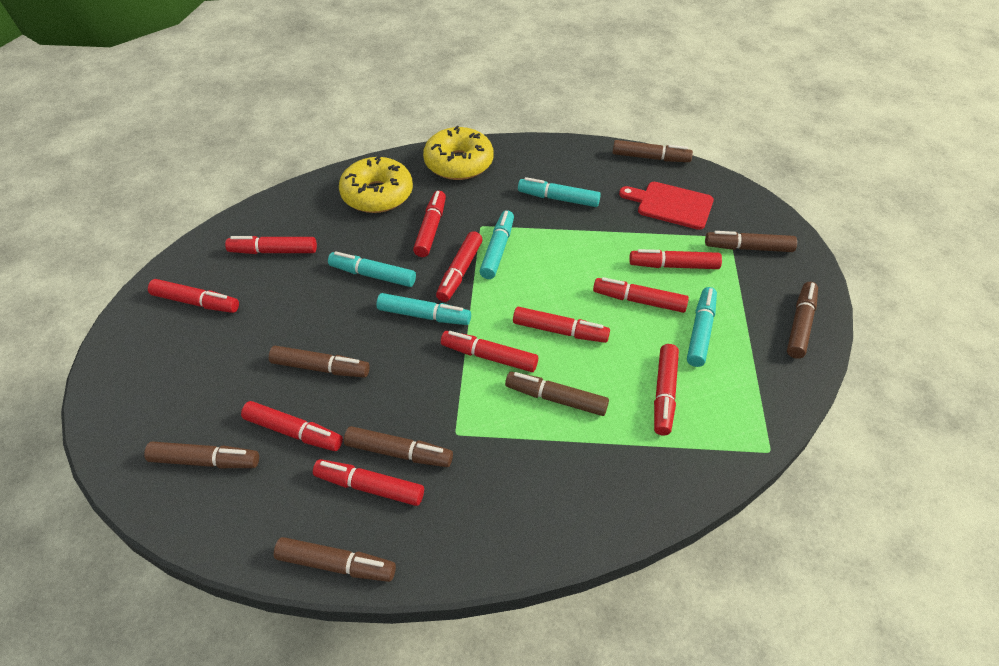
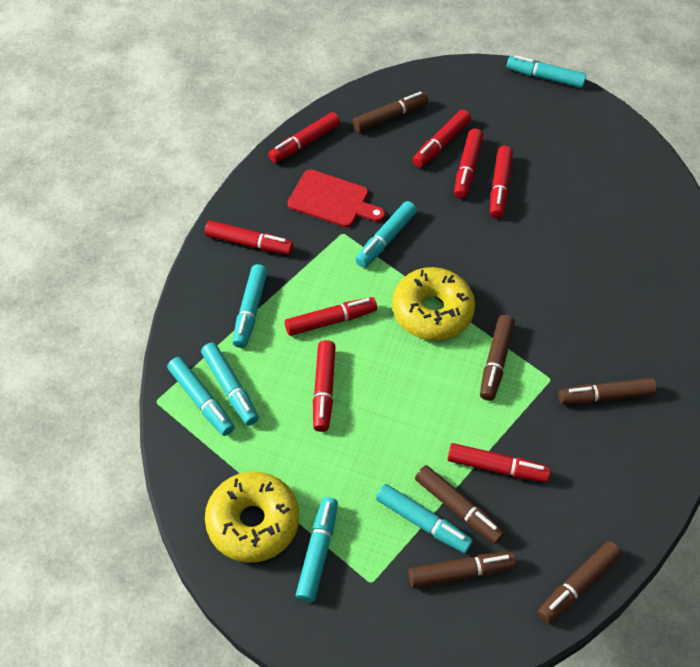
brown marker: 8 -> 6
red marker: 11 -> 8
turquoise marker: 5 -> 7

